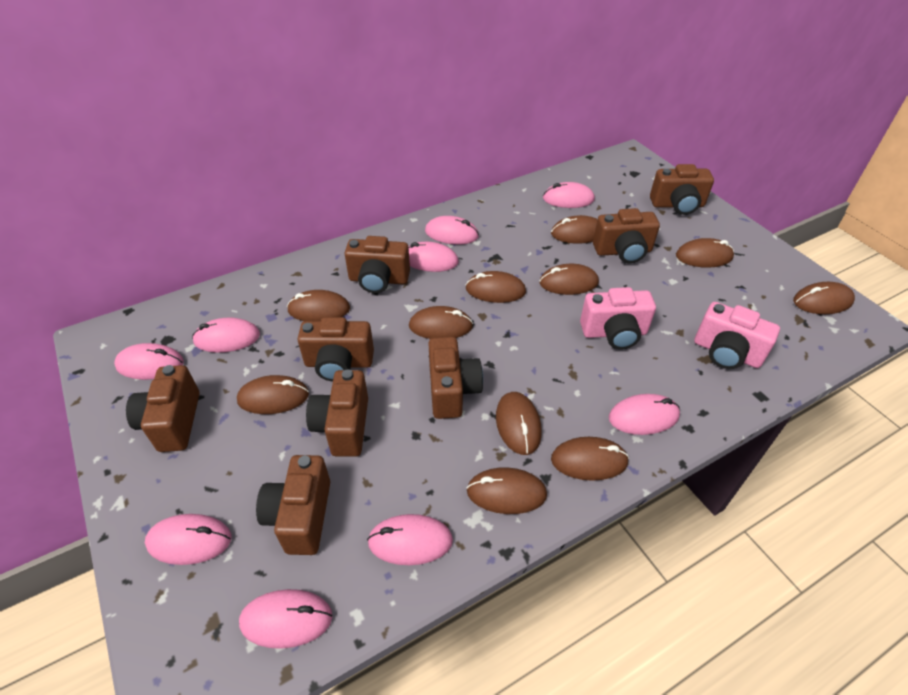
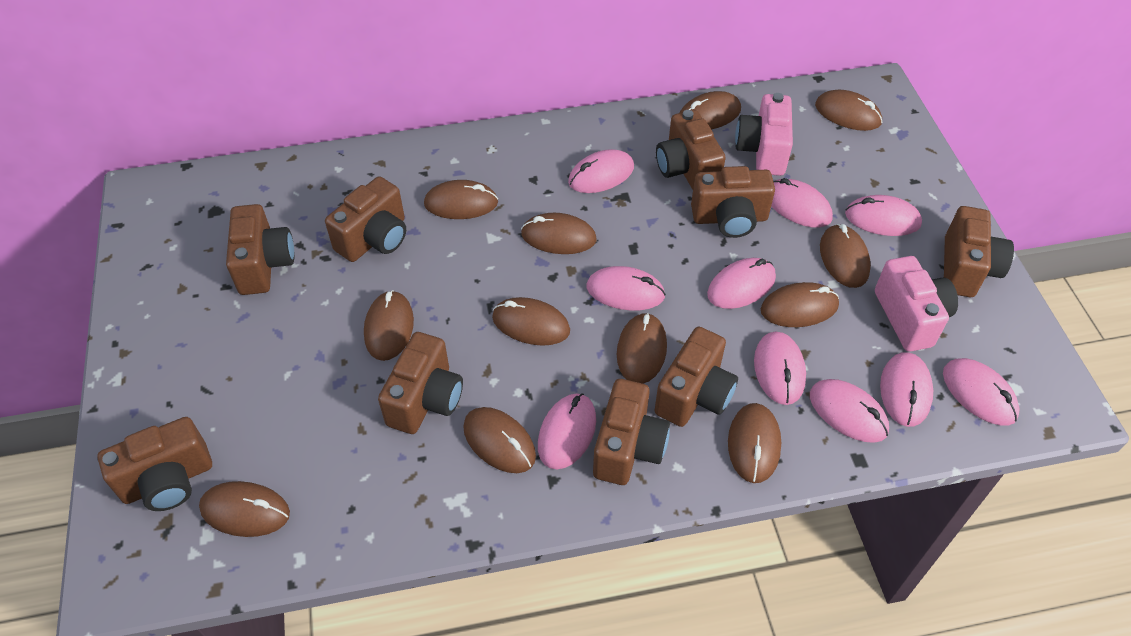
brown camera: 8 -> 9
brown mouse: 11 -> 12
pink mouse: 9 -> 10

